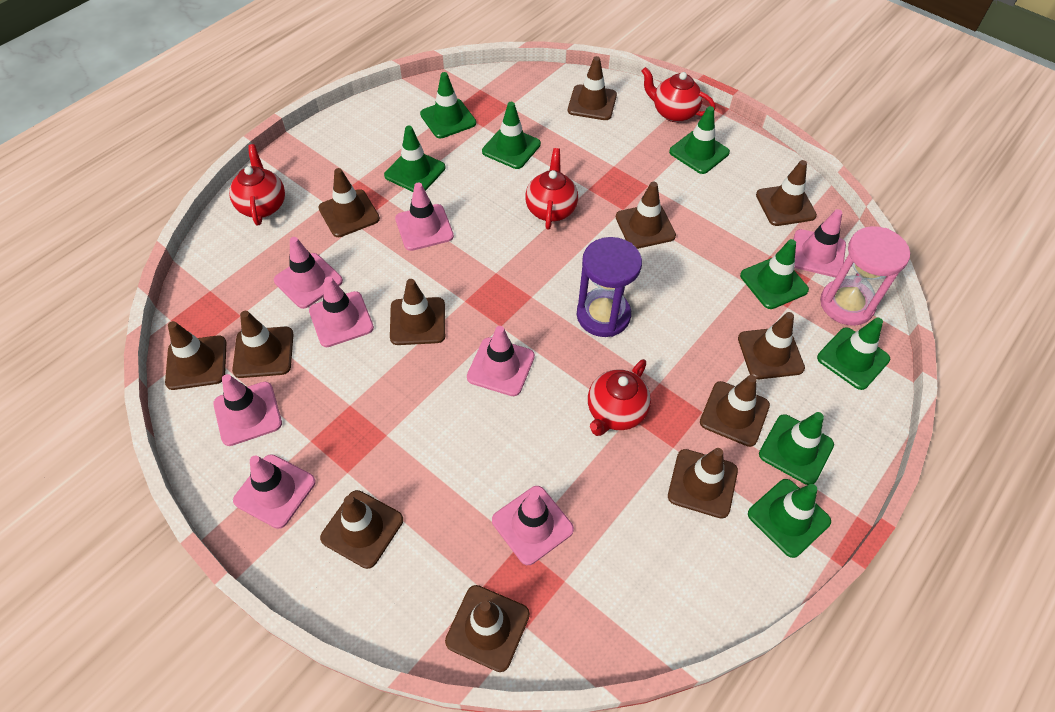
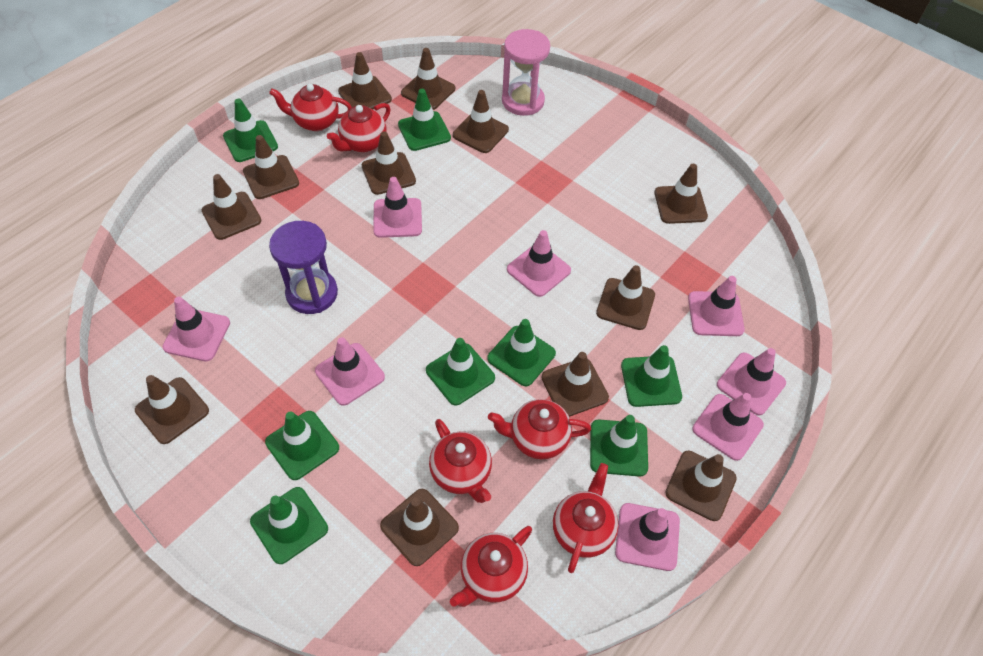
red teapot: 4 -> 6

